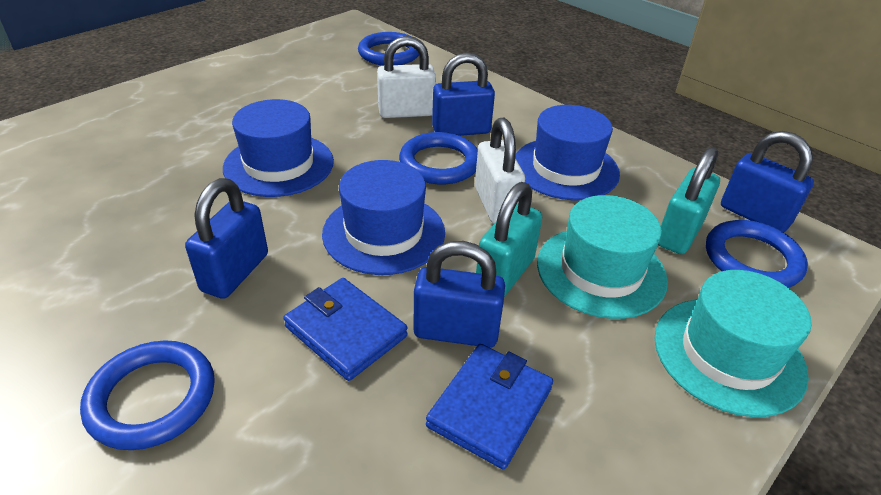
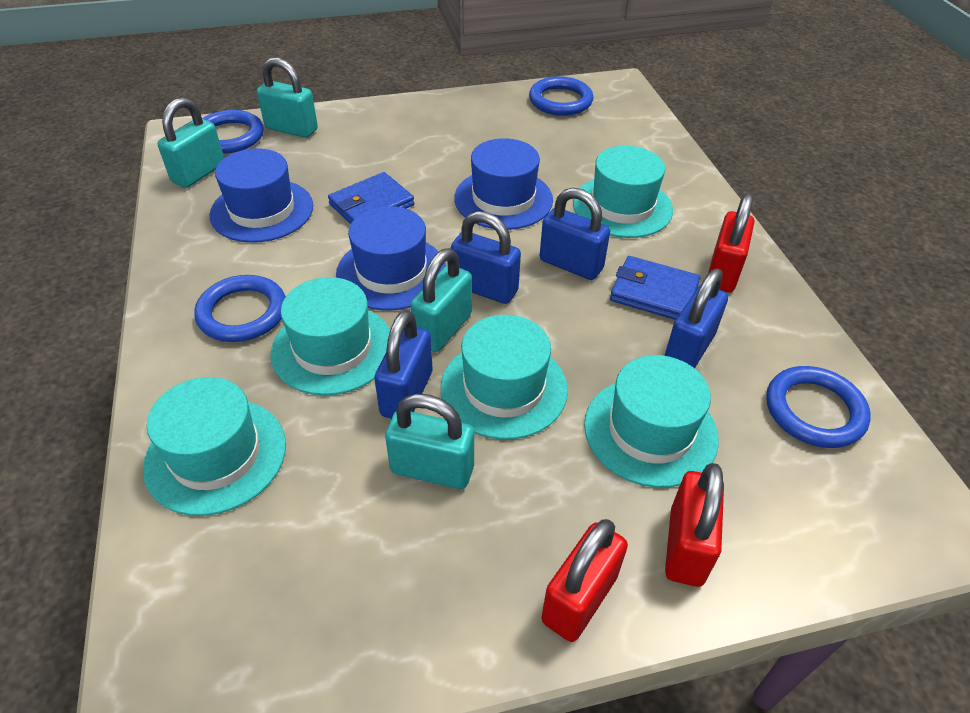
red padlock: 0 -> 3
turquoise hat: 2 -> 5
turquoise padlock: 2 -> 4
white padlock: 2 -> 0

